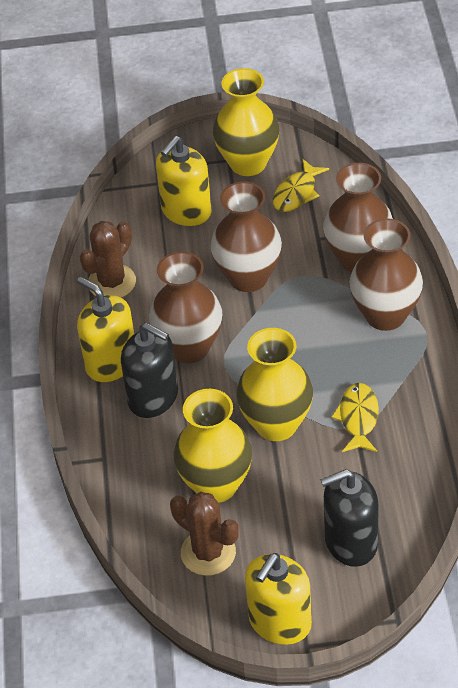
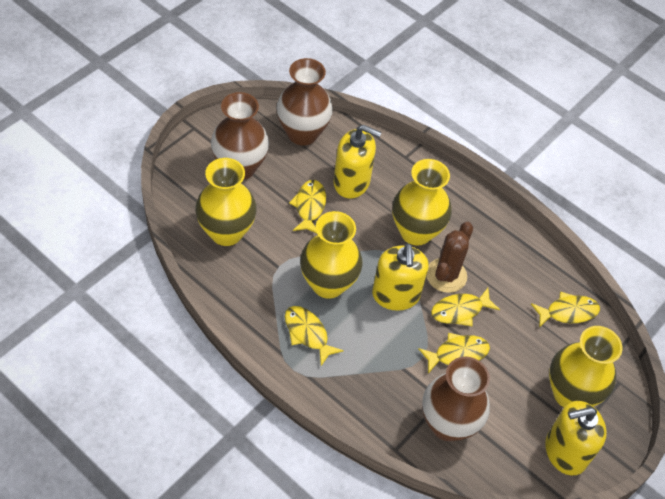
black soap dispenser: 2 -> 0
brown cactus: 2 -> 1
brown vase: 4 -> 3
yellow fish: 2 -> 5
yellow vase: 3 -> 4

